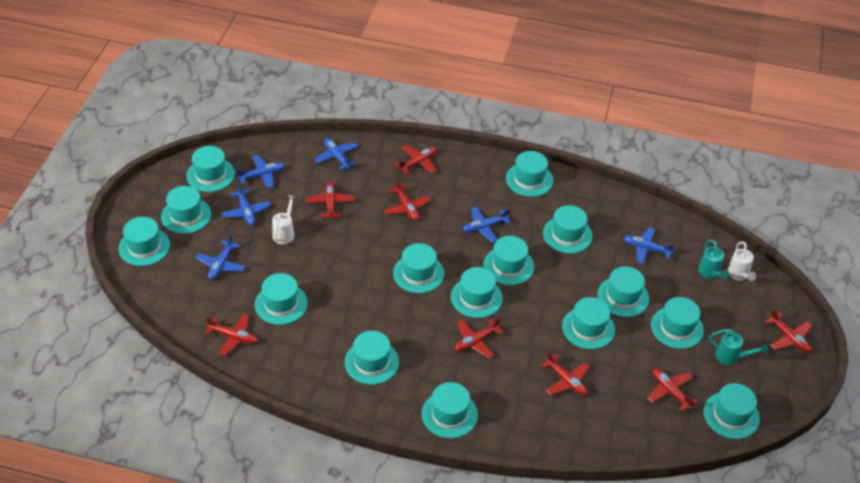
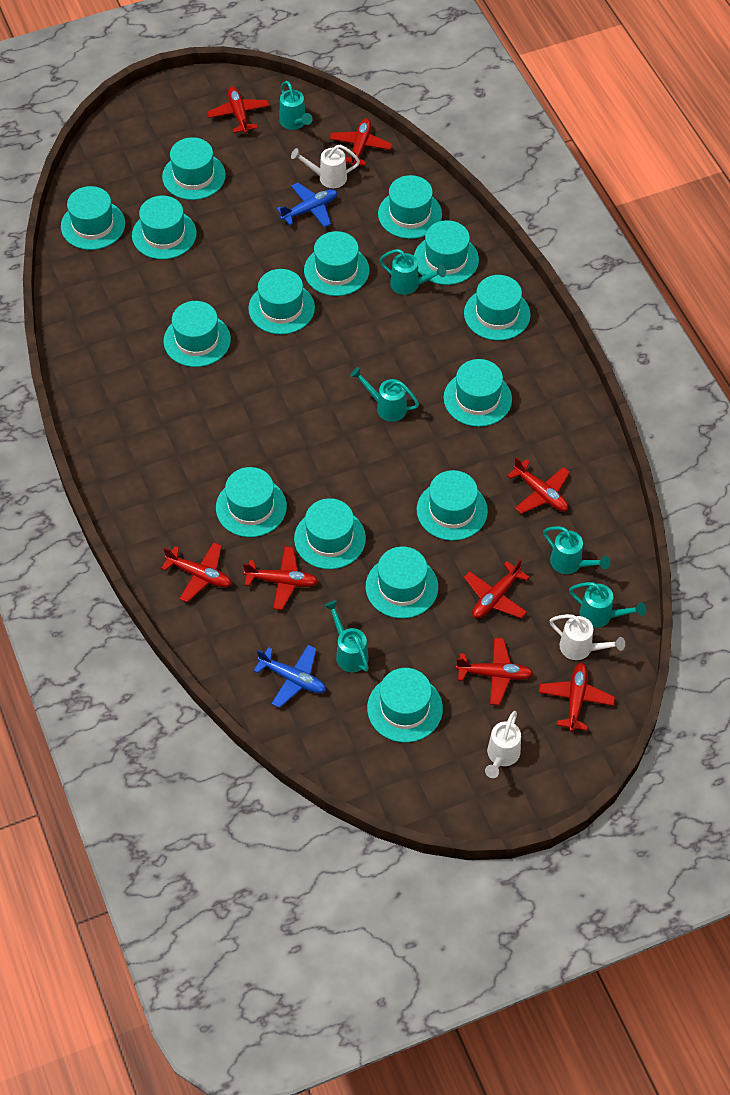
blue plane: 6 -> 2
turquoise watering can: 2 -> 6
white watering can: 2 -> 3

